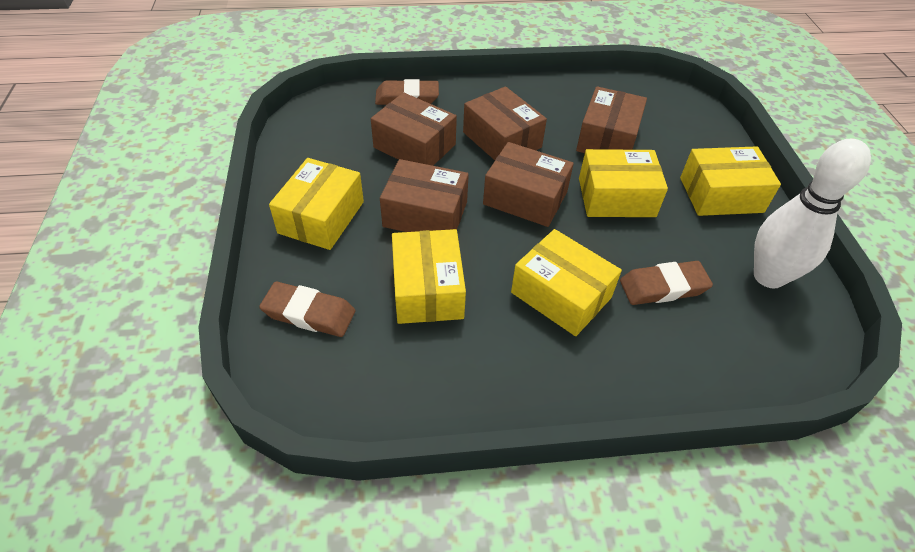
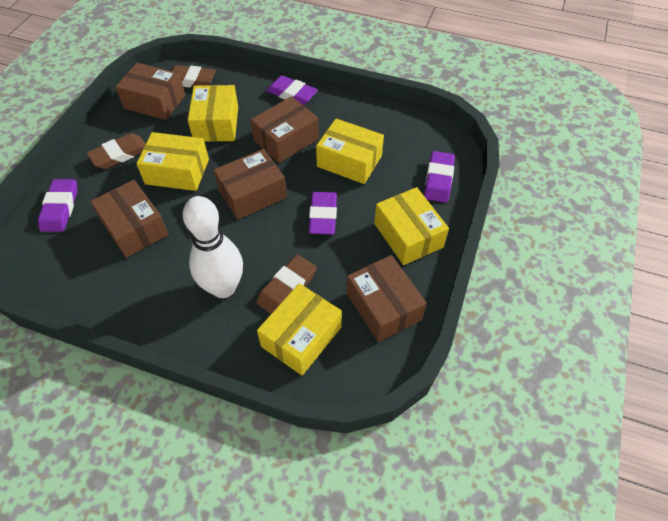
purple eraser: 0 -> 4

